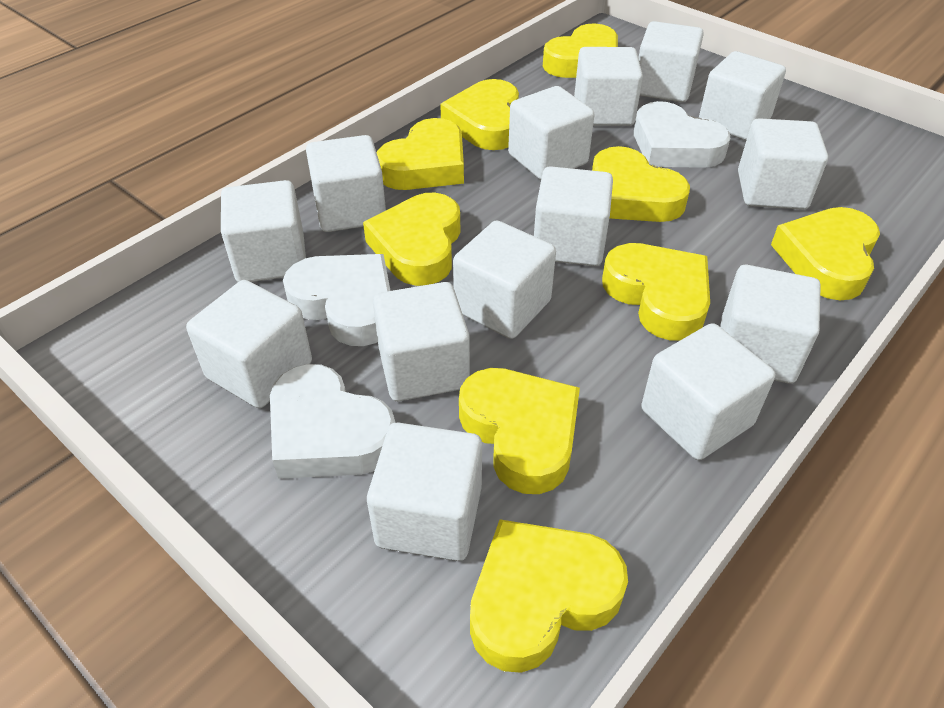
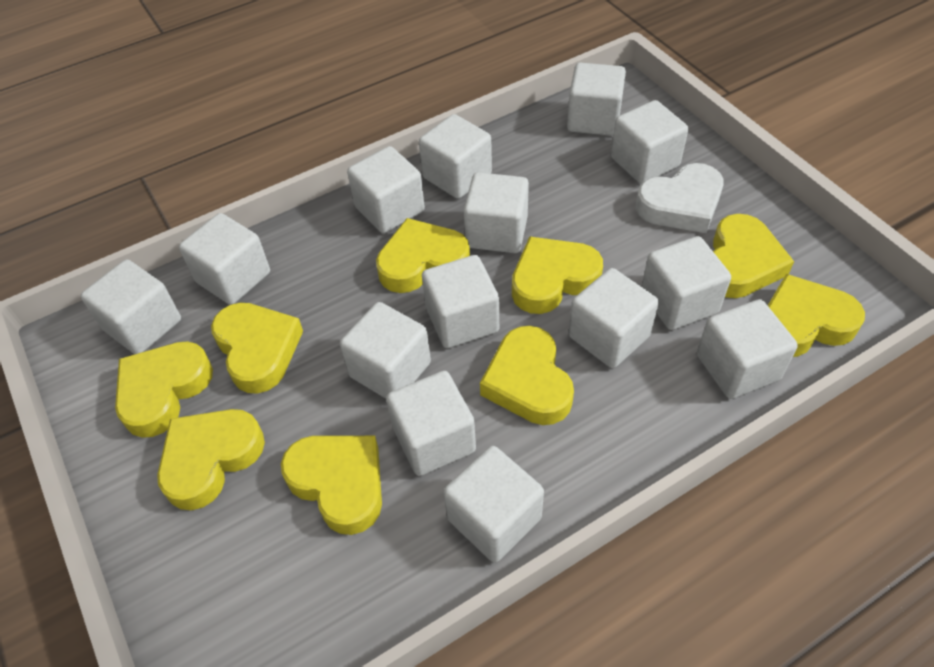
white heart: 3 -> 1

